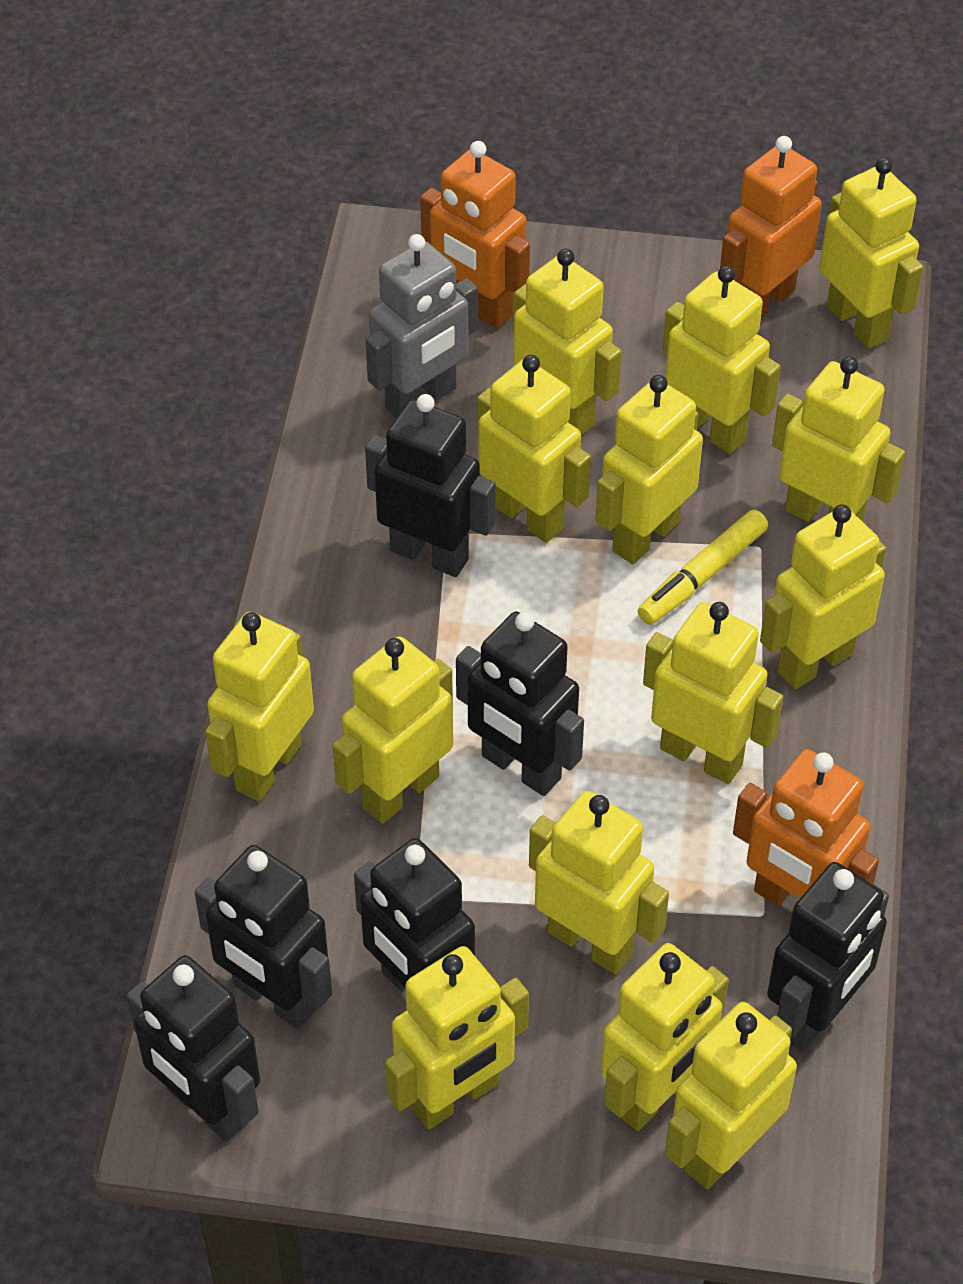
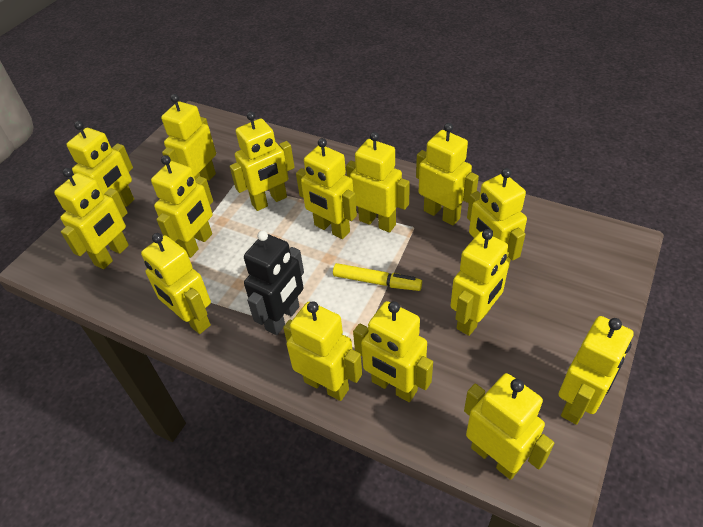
black robot: 6 -> 1
grey robot: 1 -> 0
orange robot: 3 -> 0
yellow robot: 14 -> 15

